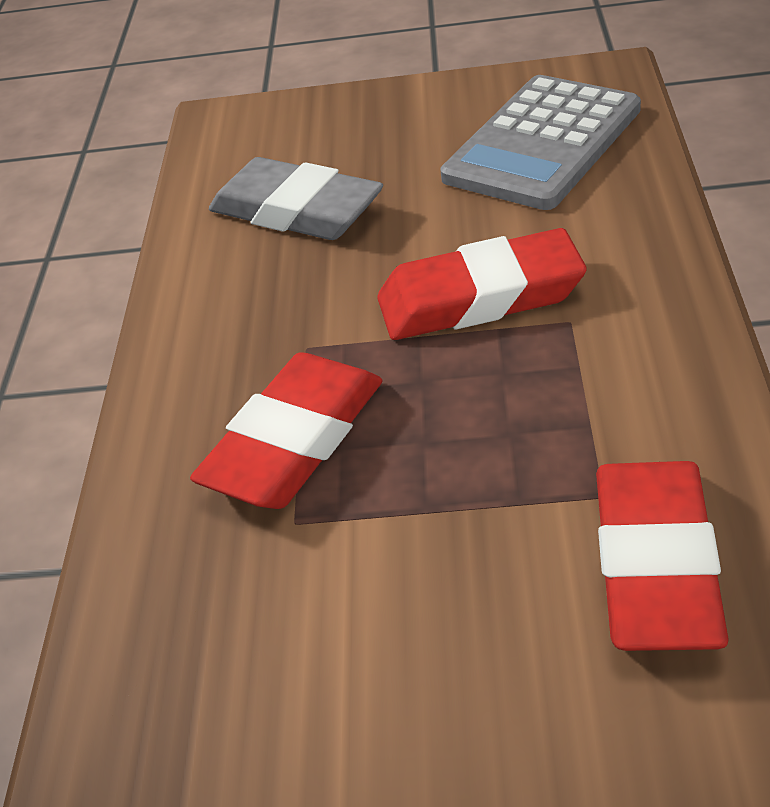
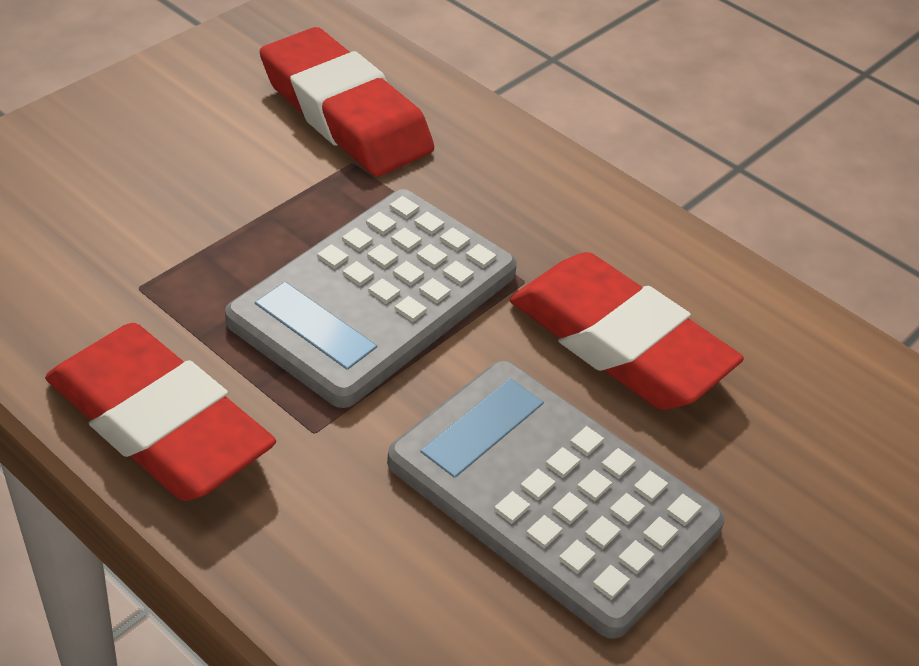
grey calculator: 1 -> 2
grey eraser: 1 -> 0

